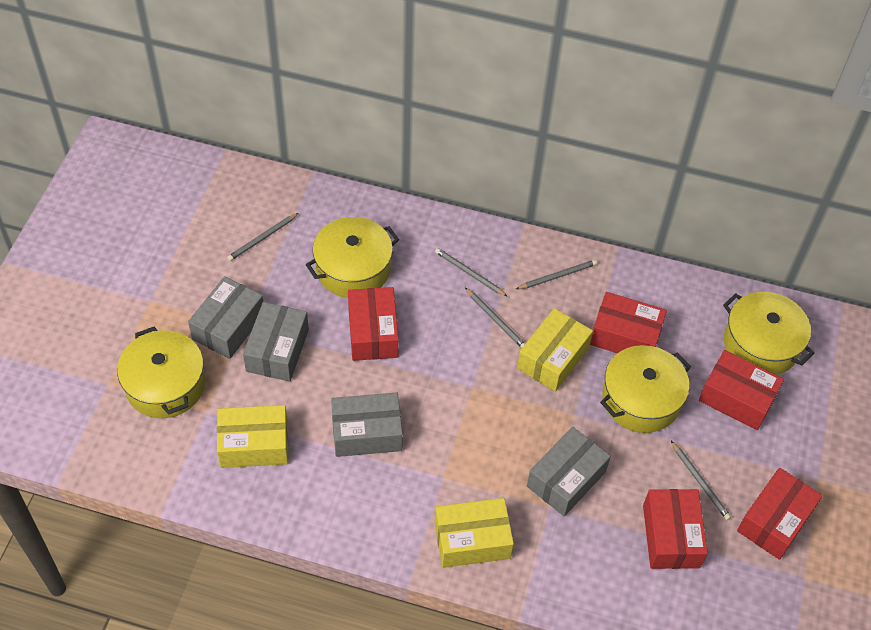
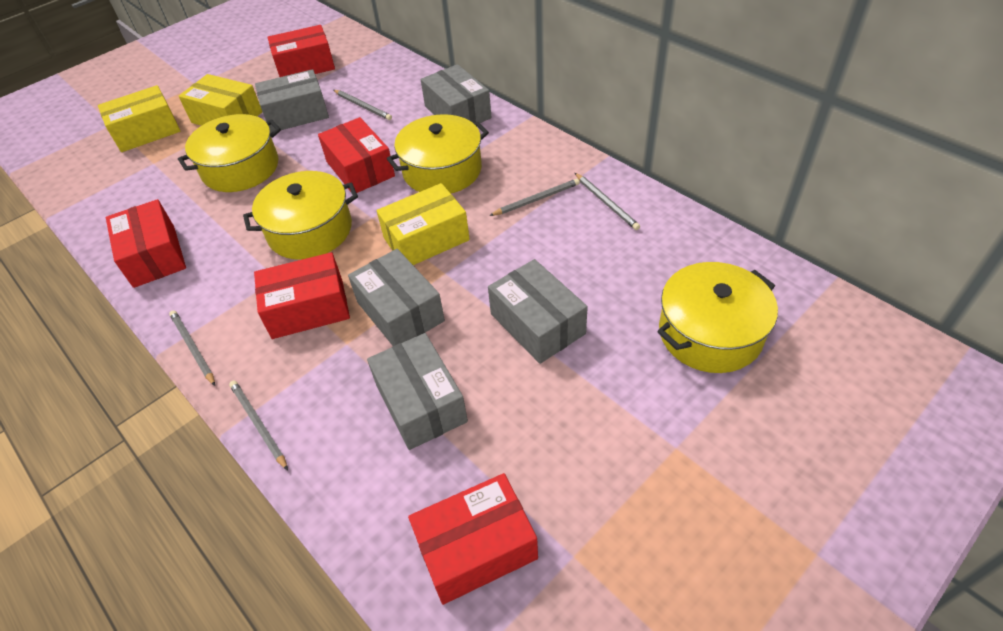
grey box: 4 -> 5

